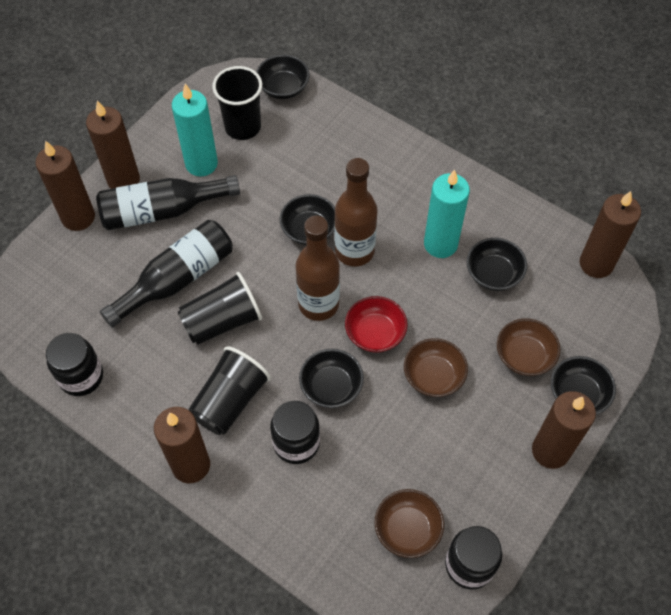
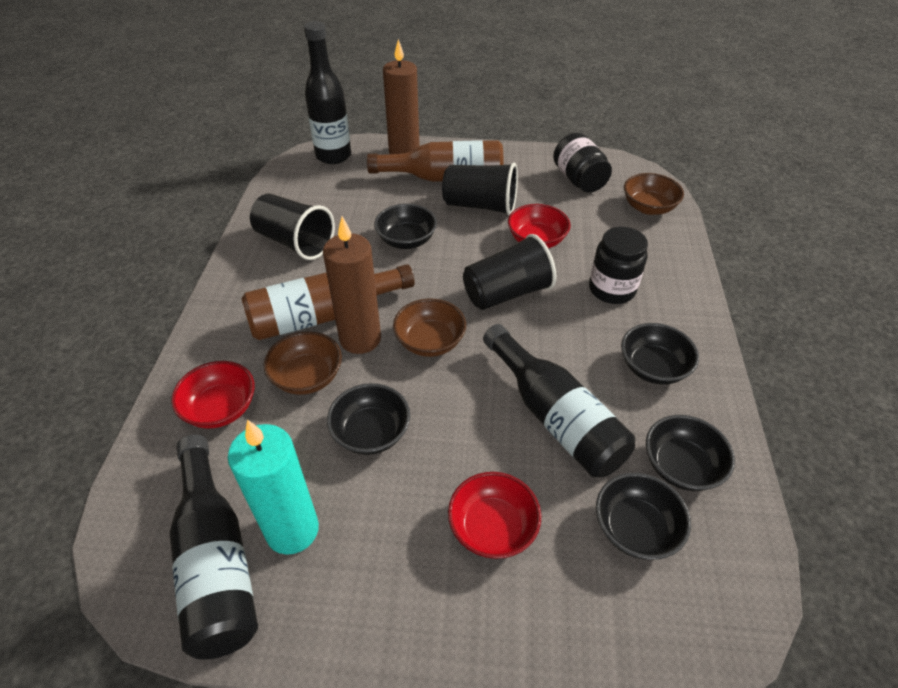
black bottle: 2 -> 3
black jar: 3 -> 2
brown candle: 5 -> 2
red bowl: 1 -> 3
turquoise candle: 2 -> 1

